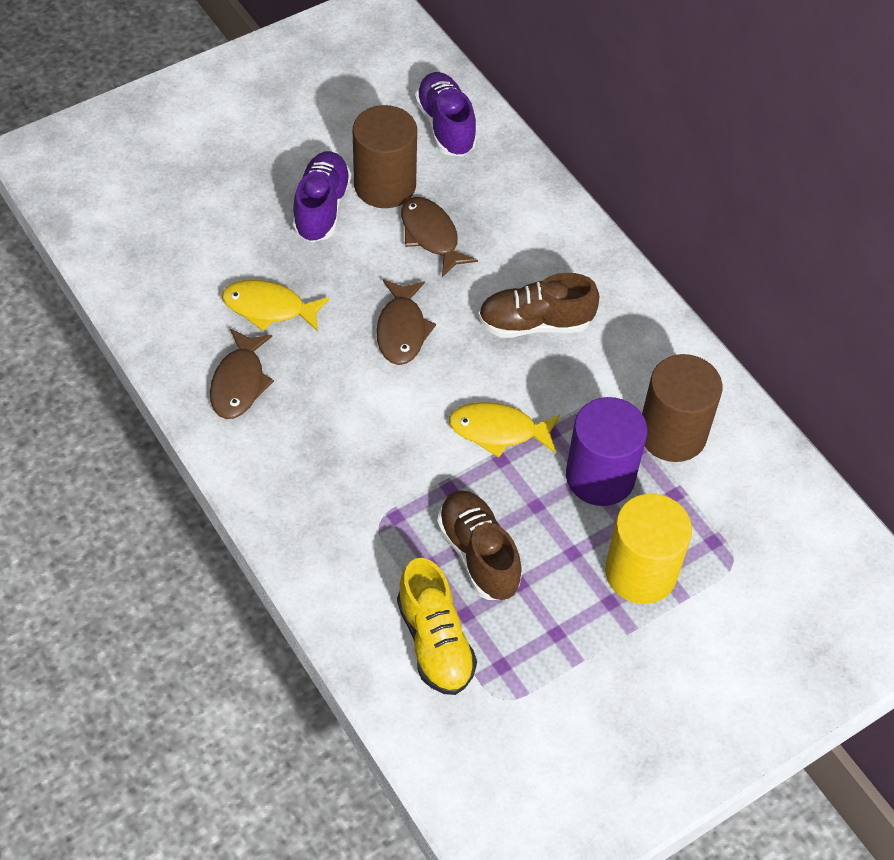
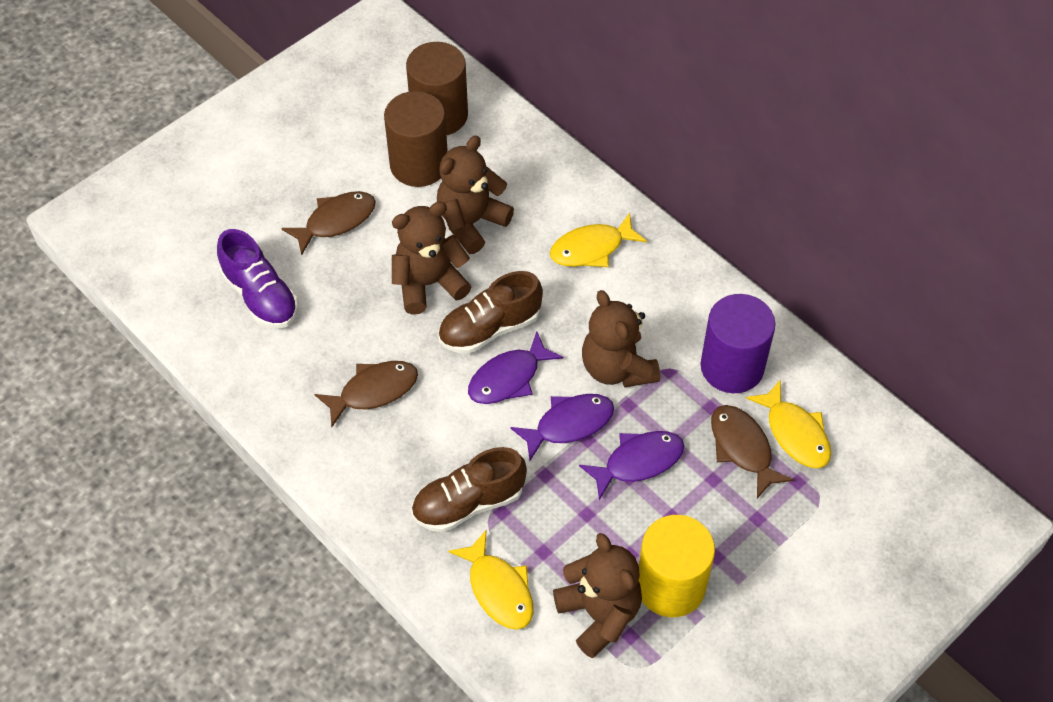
brown teddy bear: 0 -> 4
purple fish: 0 -> 3
purple shoe: 2 -> 1
yellow fish: 2 -> 3
yellow shoe: 1 -> 0

